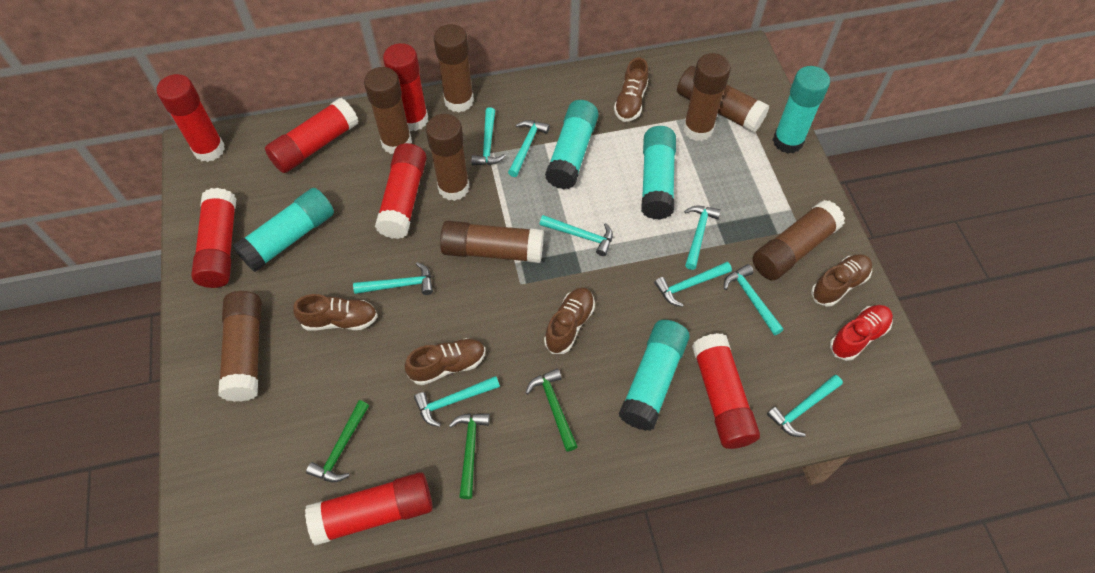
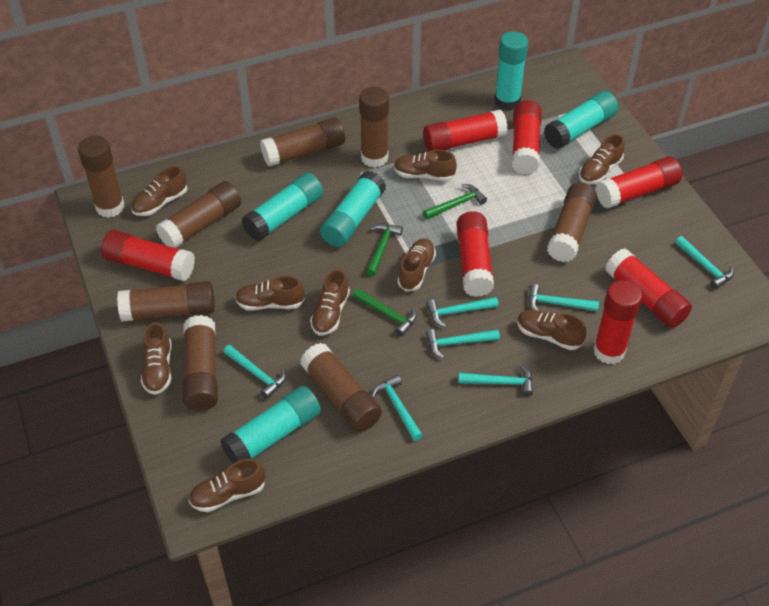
brown shoe: 5 -> 9
red shoe: 1 -> 0
turquoise hammer: 9 -> 7

